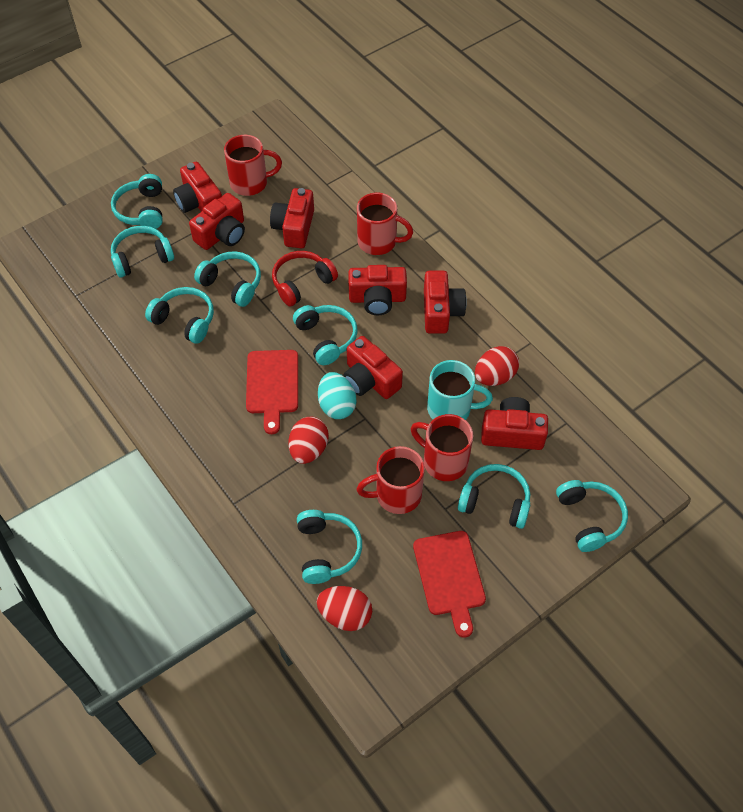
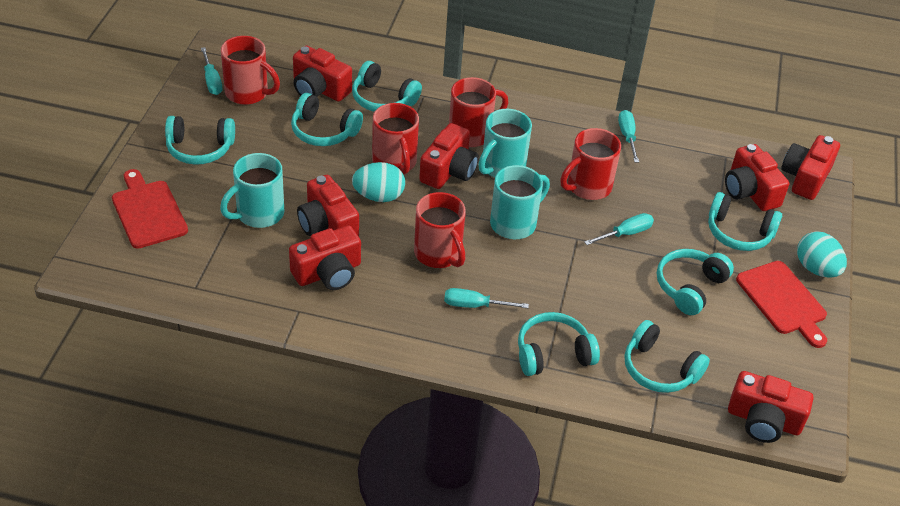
red egg: 3 -> 0
red headphones: 1 -> 0
red mug: 4 -> 5
turquoise egg: 1 -> 2
turquoise headphones: 8 -> 7
turquoise mug: 1 -> 3
turquoise screwdriver: 0 -> 4

